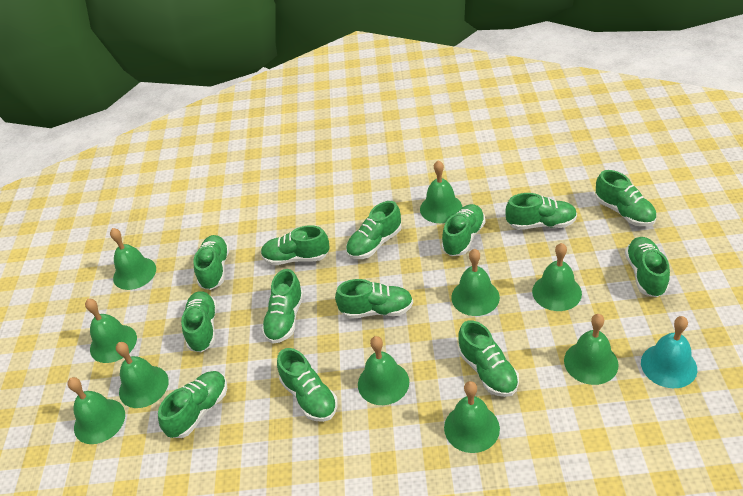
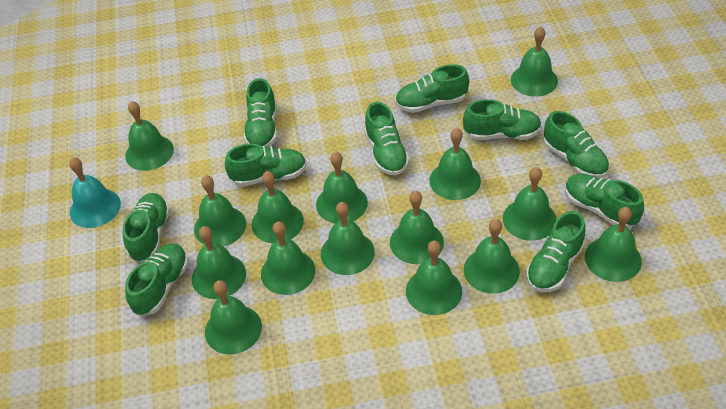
green bell: 10 -> 15
green shoe: 13 -> 10

